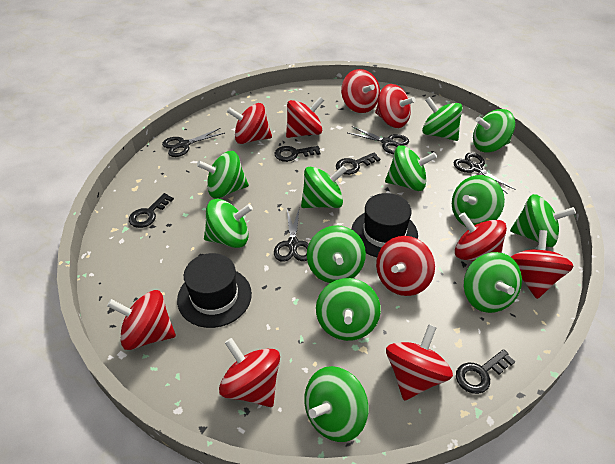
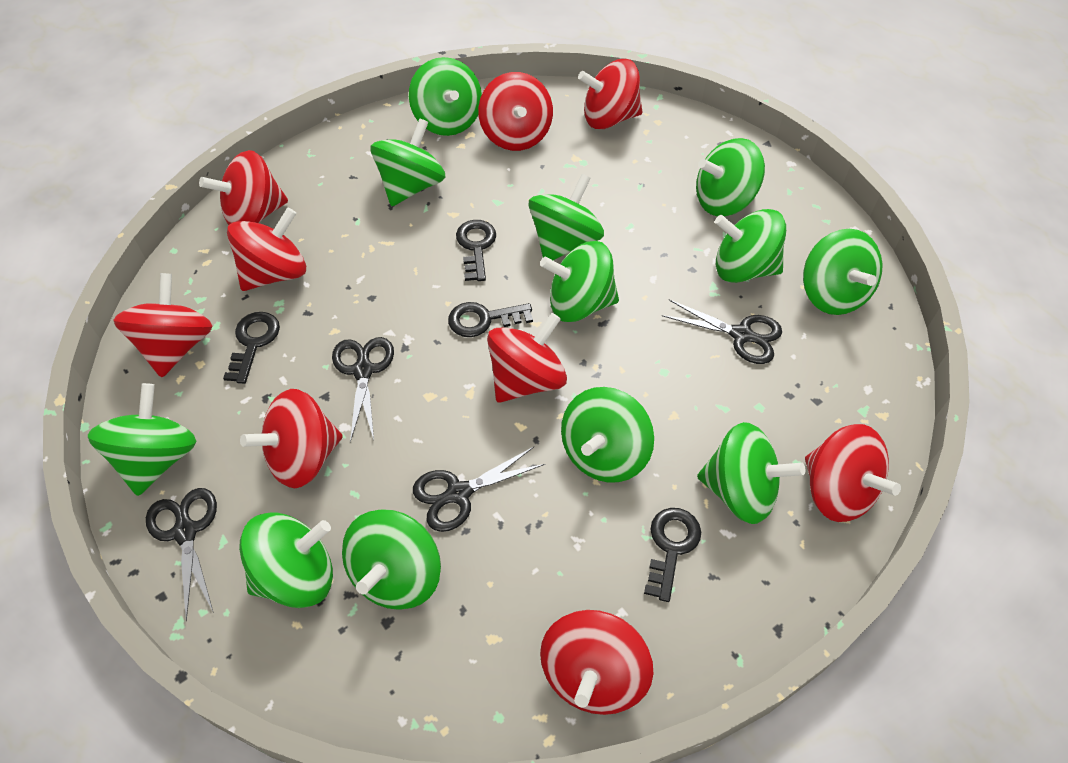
black hat: 2 -> 0
red spinning top: 10 -> 9

